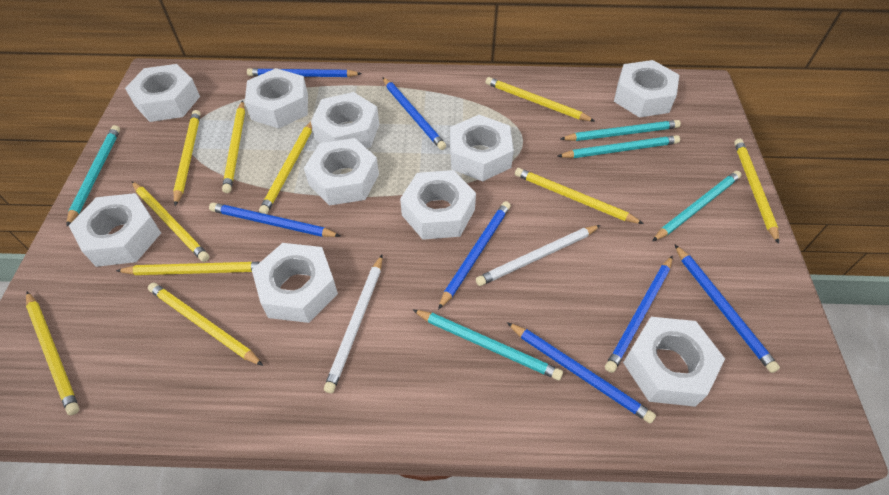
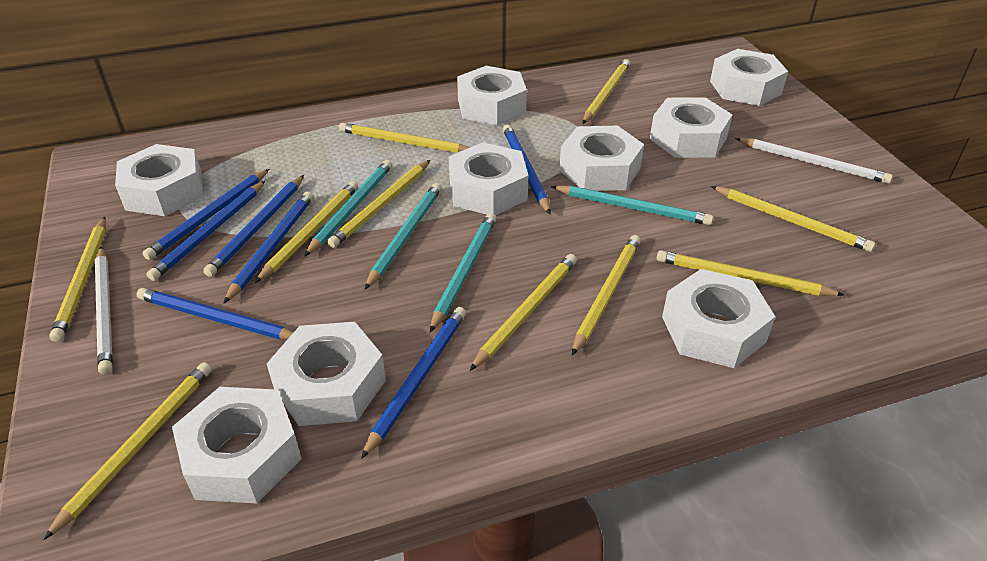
turquoise pencil: 5 -> 4
white nut: 10 -> 9

